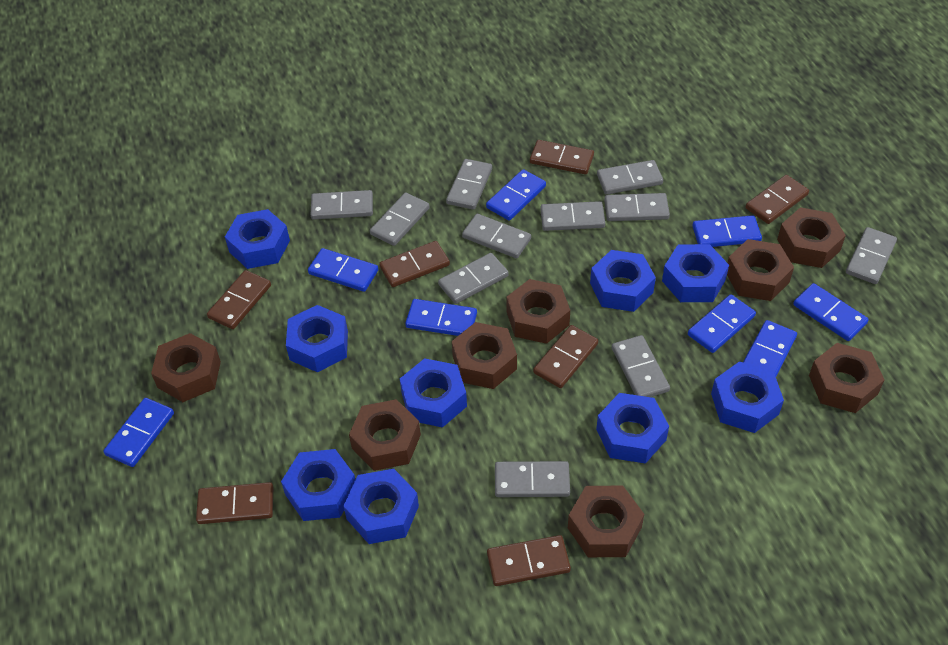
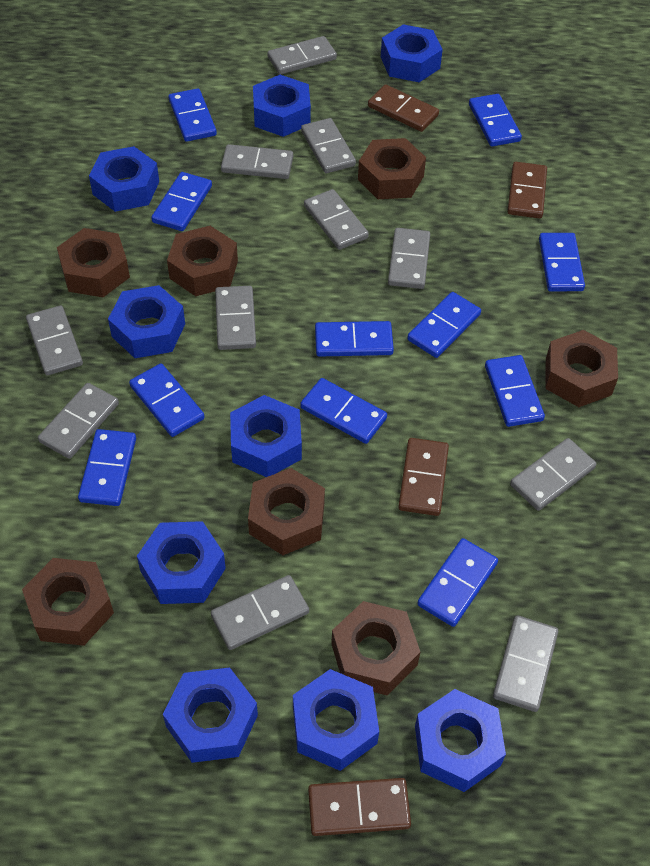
blue domino: 8 -> 11
brown domino: 7 -> 4
brown nut: 8 -> 7

